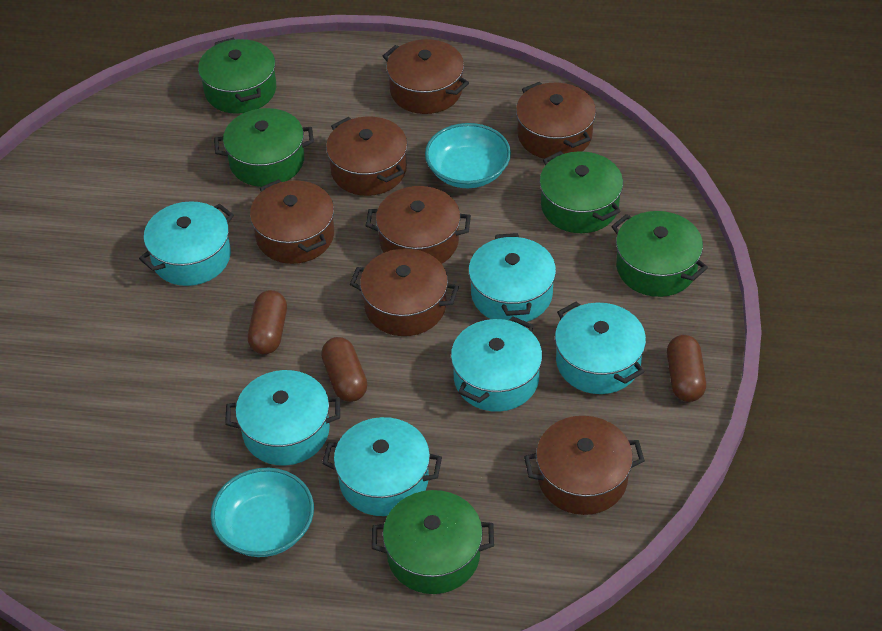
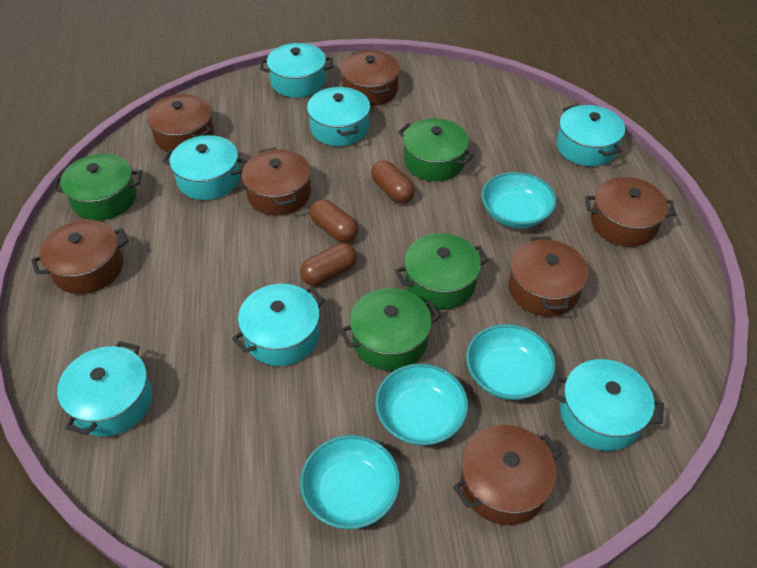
green pot: 5 -> 4
turquoise bowl: 2 -> 4
turquoise pot: 6 -> 7

